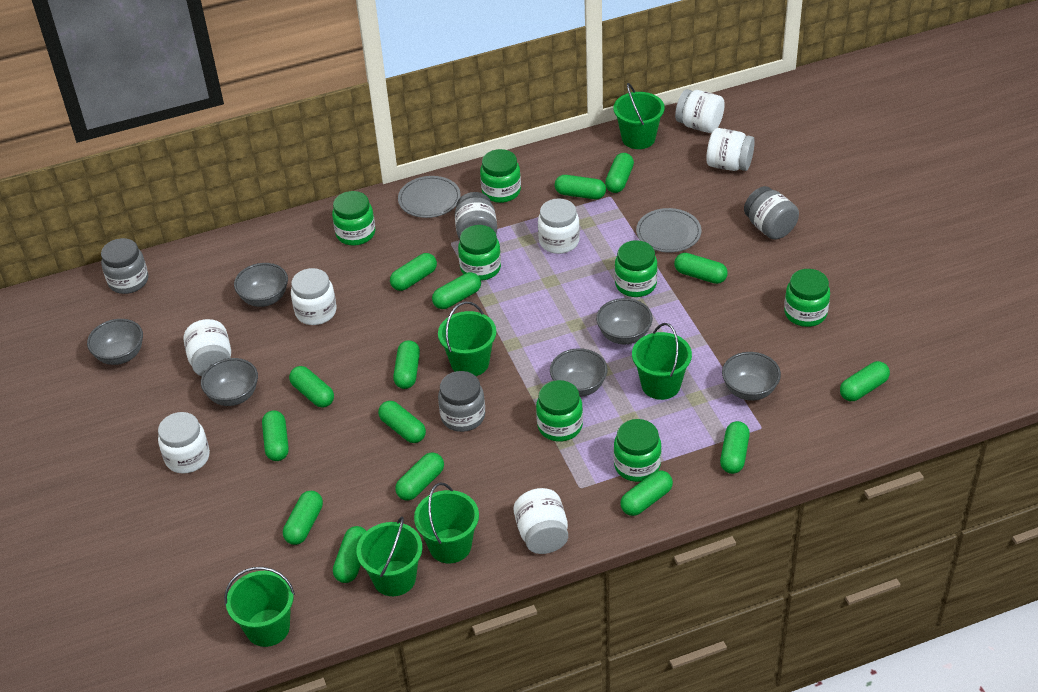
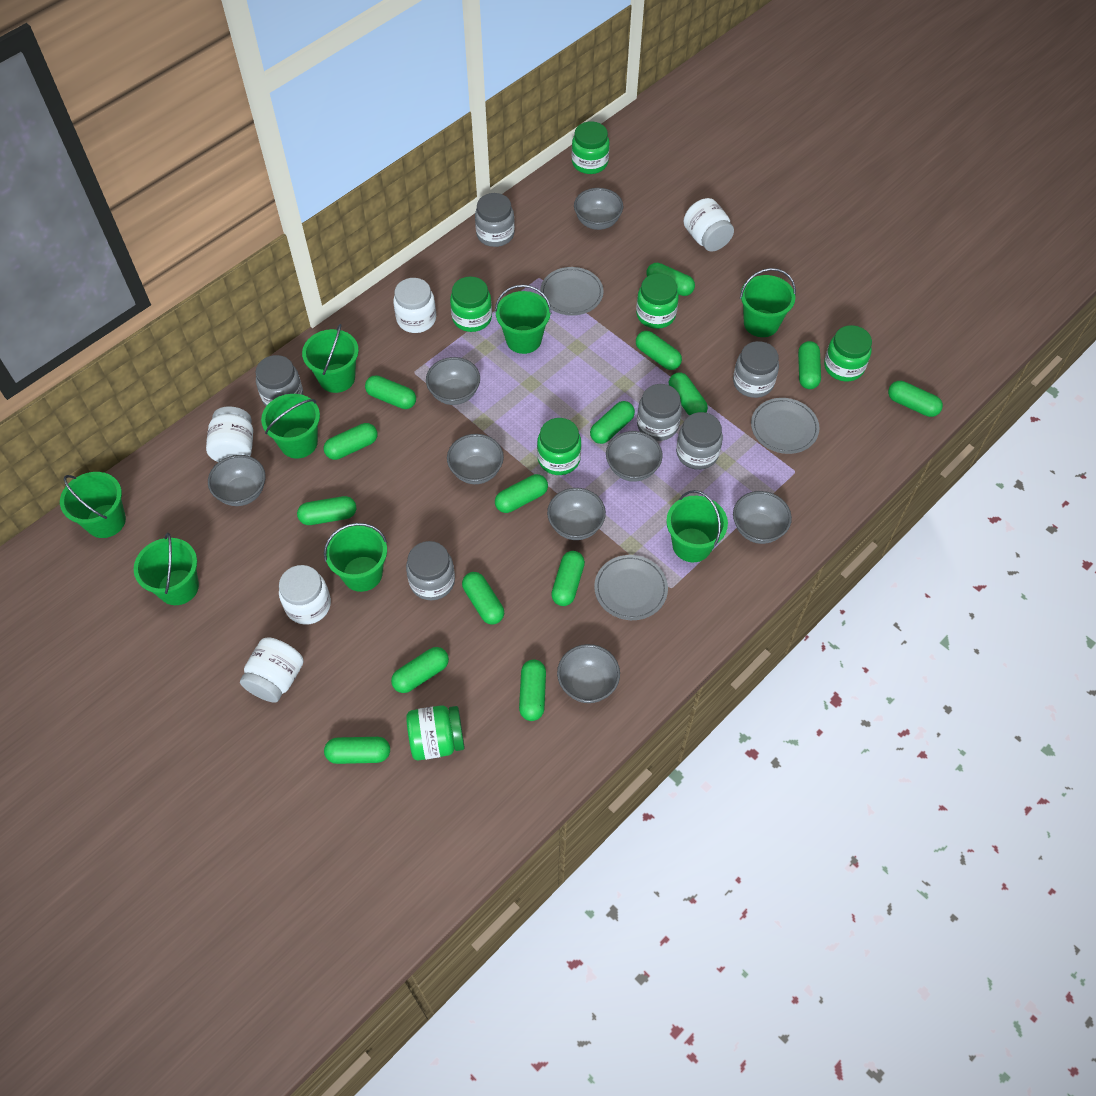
green bucket: 6 -> 8
green jar: 7 -> 6
grey bowl: 6 -> 8
grey jar: 4 -> 6
grey plate: 2 -> 3
white jar: 7 -> 5

